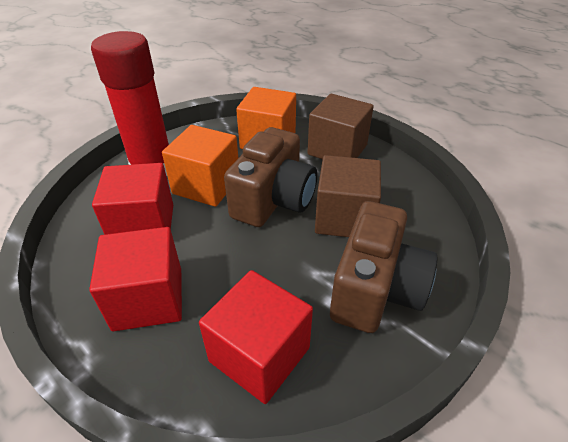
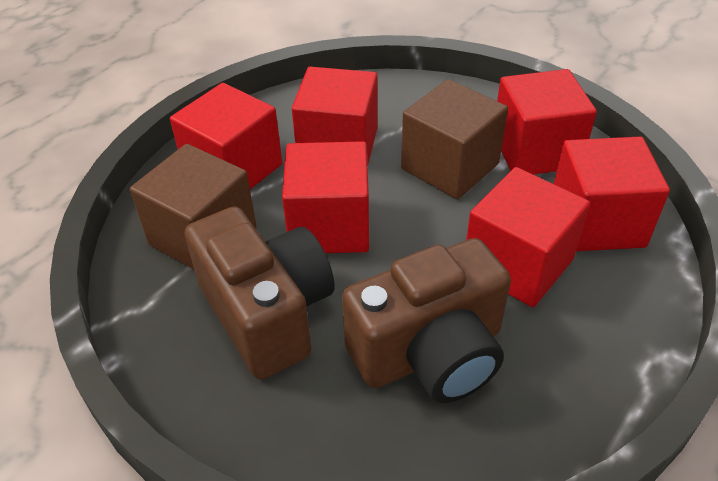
orange cube: 2 -> 0
red cube: 3 -> 6
red glue stick: 1 -> 0

